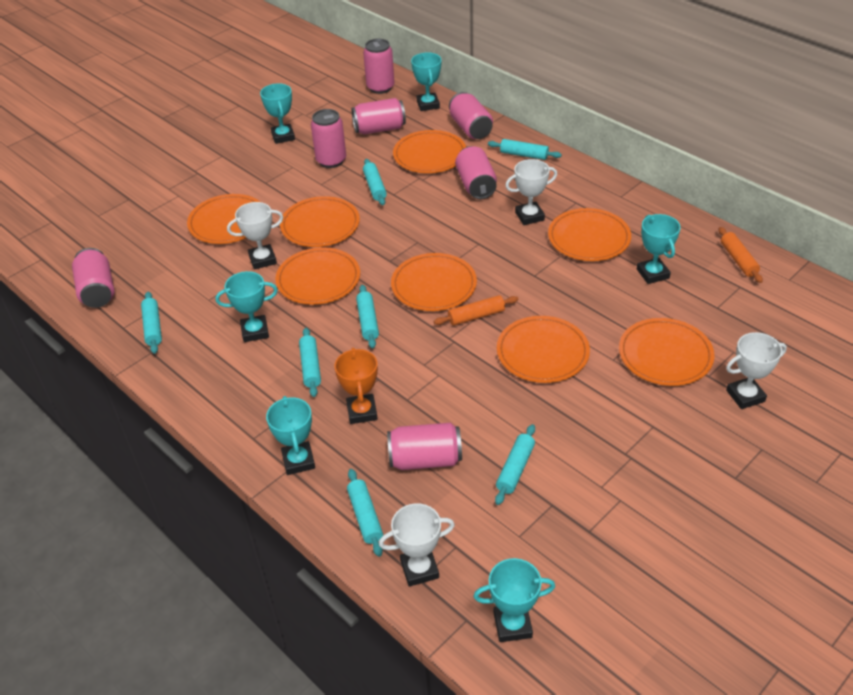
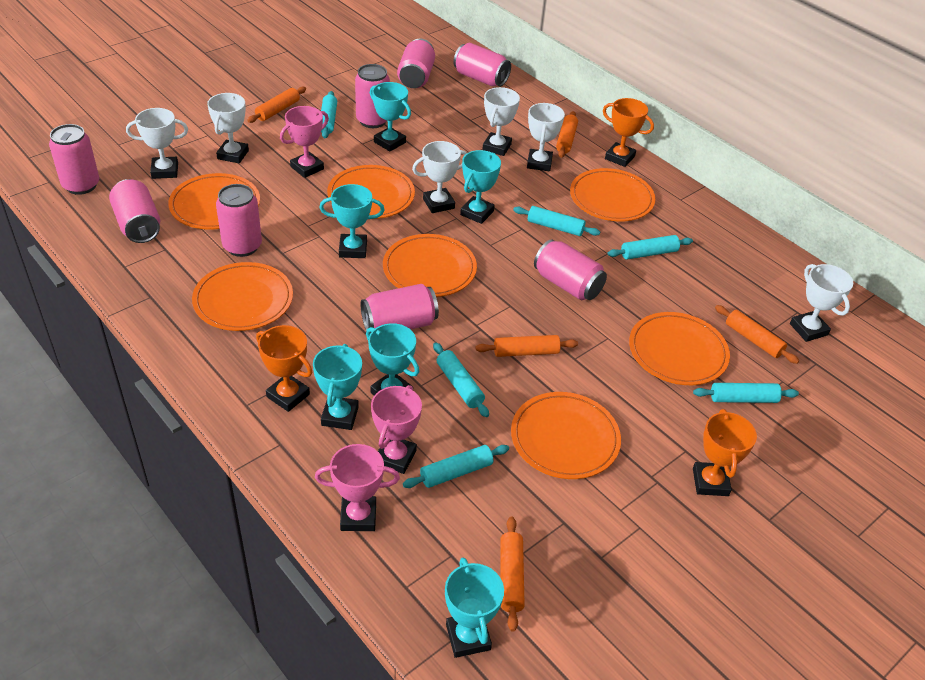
orange plate: 8 -> 7
orange rolling pin: 2 -> 5
orange trophy: 1 -> 3
pink can: 7 -> 8
pink trophy: 0 -> 3
turquoise rolling pin: 7 -> 6
white trophy: 4 -> 6

